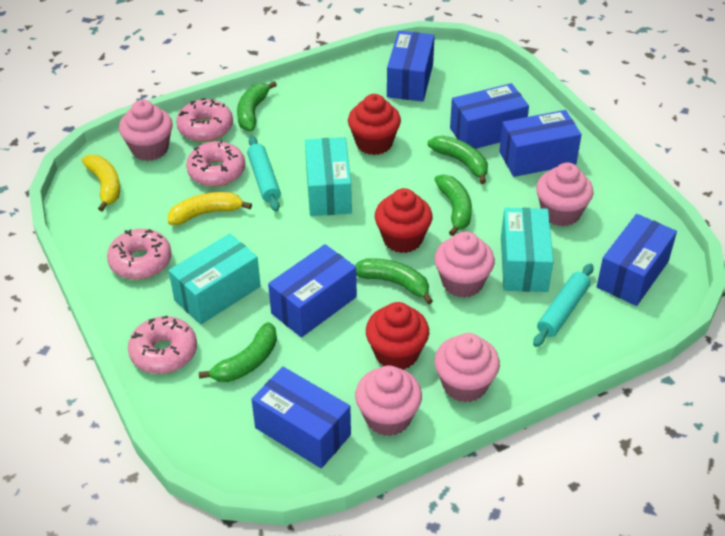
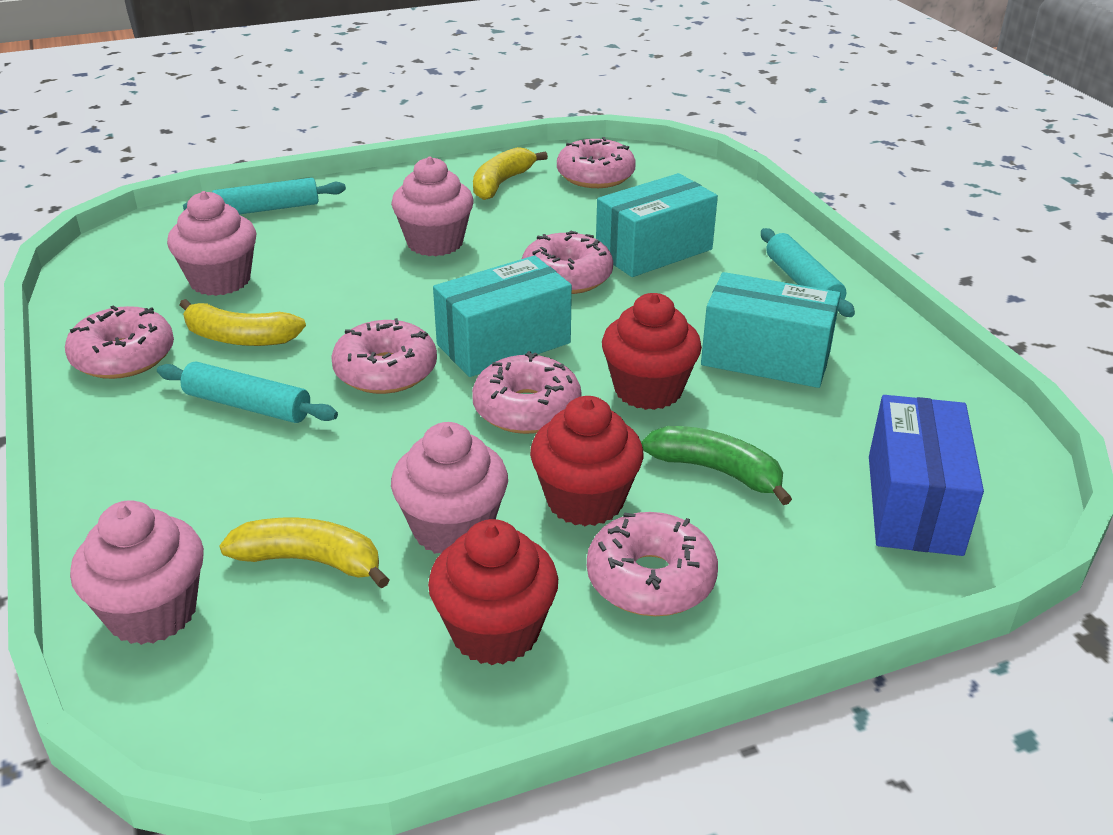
blue box: 6 -> 1
green banana: 5 -> 1
pink cupcake: 5 -> 4
pink donut: 4 -> 6
turquoise rolling pin: 2 -> 3
yellow banana: 2 -> 3

